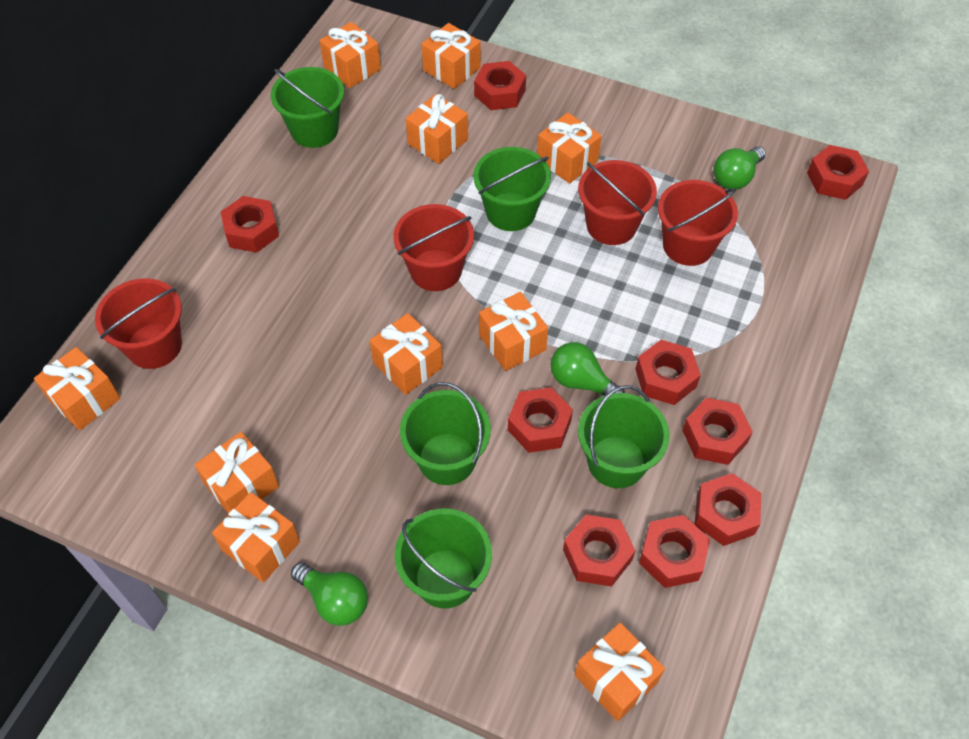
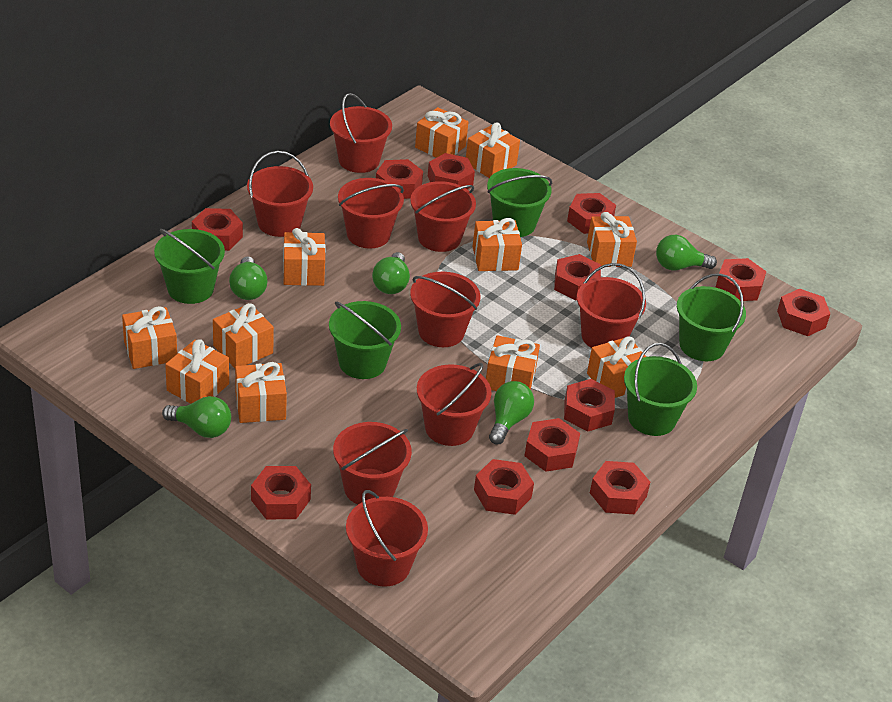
green light bulb: 3 -> 5
orange gift: 10 -> 11
red bucket: 4 -> 9
red nut: 9 -> 12

